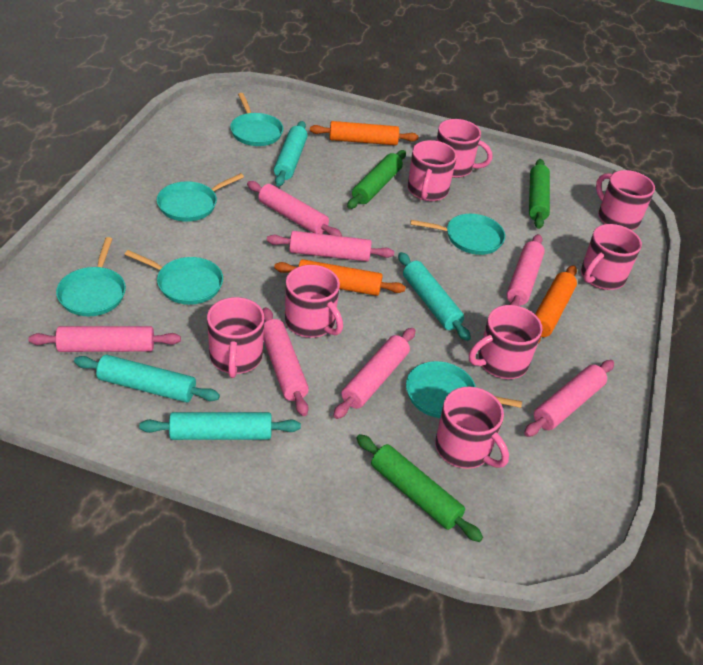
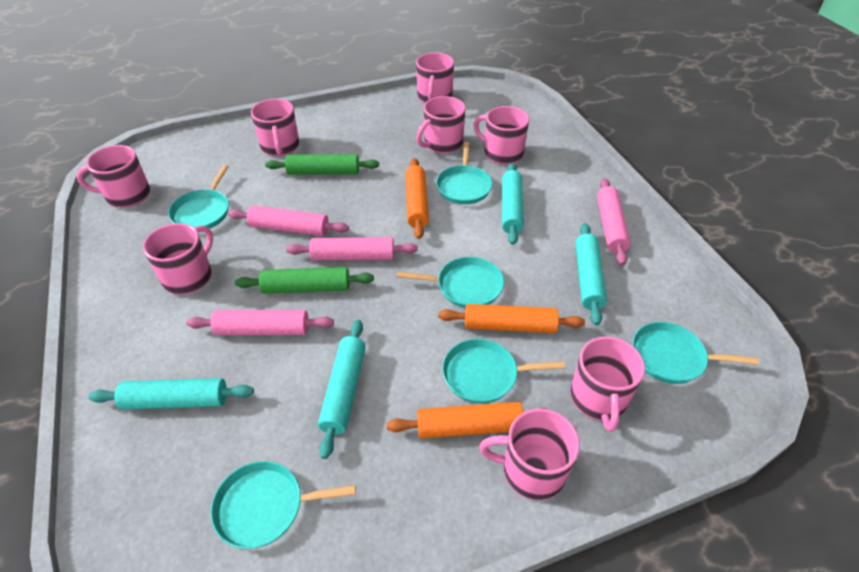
green rolling pin: 3 -> 2
pink rolling pin: 7 -> 4

